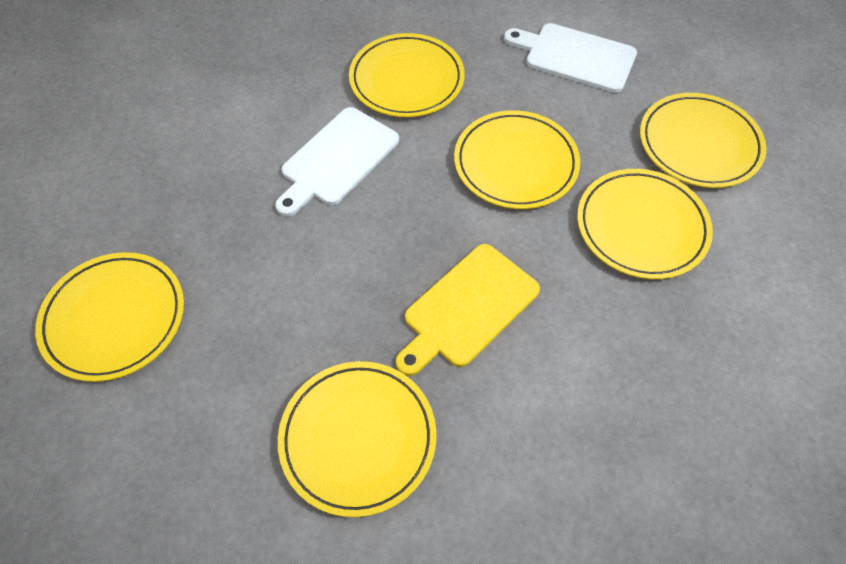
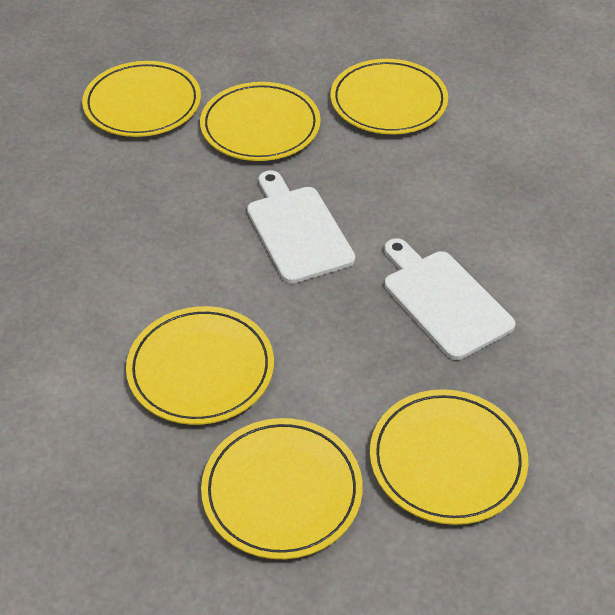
yellow cutting board: 1 -> 0

